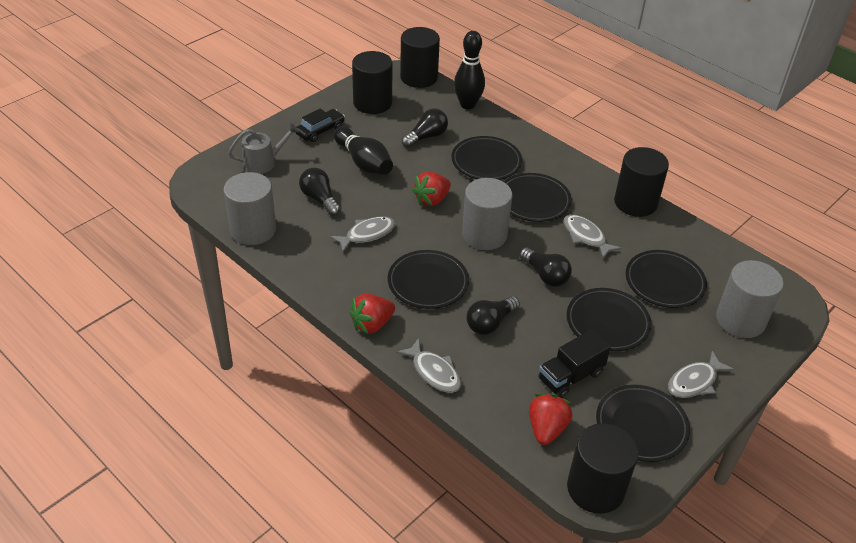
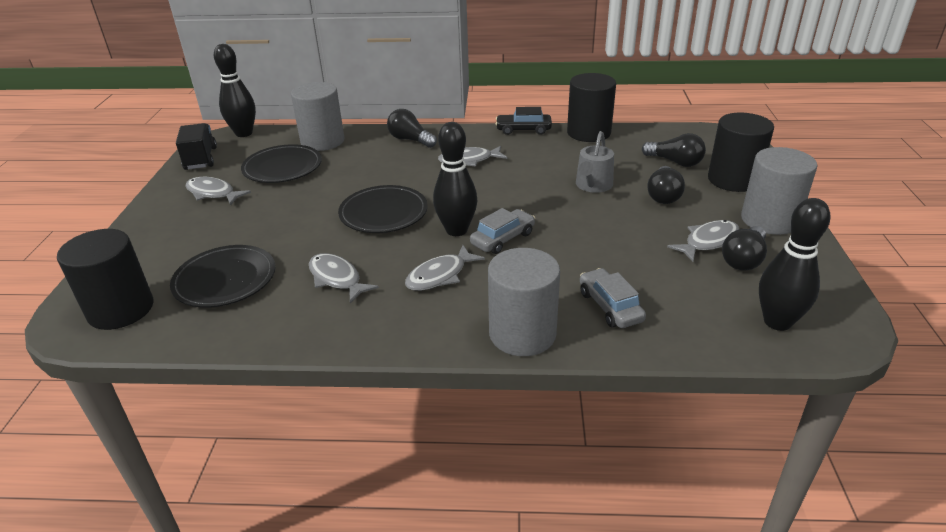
black bowling pin: 2 -> 3
black cylinder: 4 -> 3
black plate: 6 -> 3
grey car: 0 -> 2
grey fish: 4 -> 5
red strawberry: 3 -> 0

